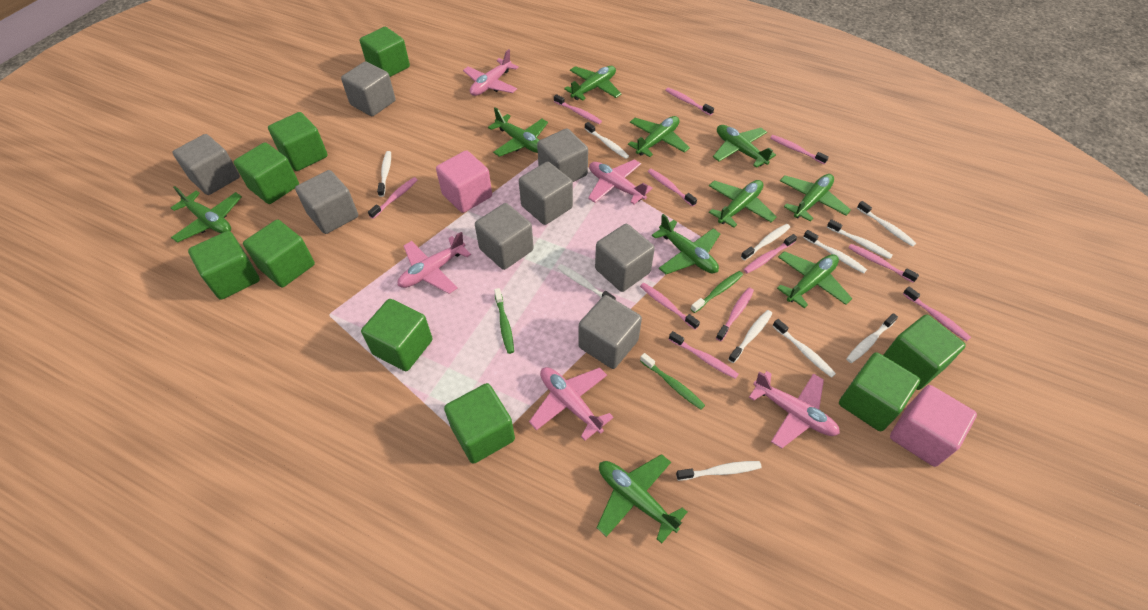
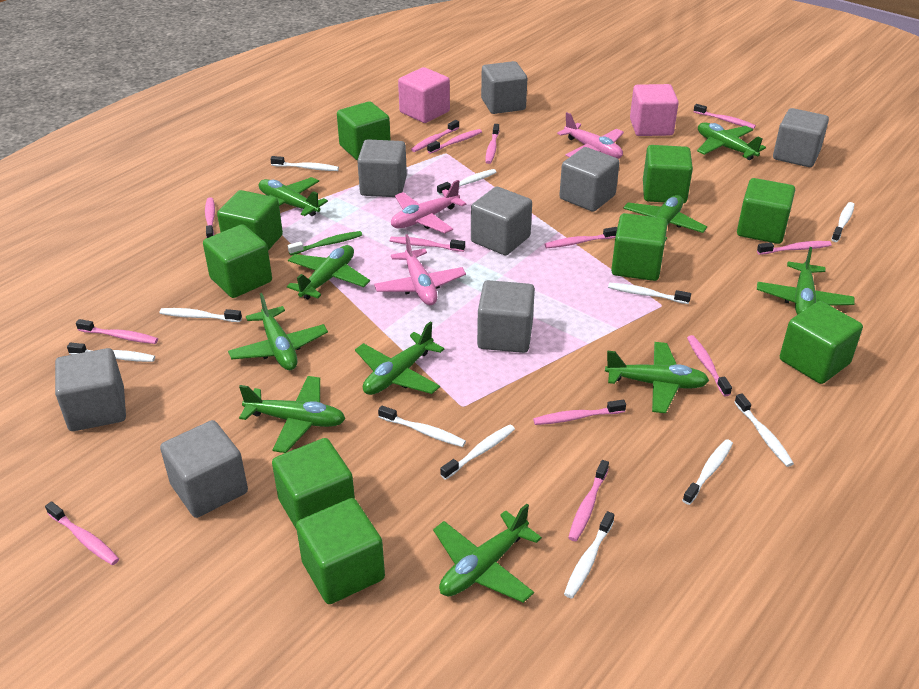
green toothbrush: 3 -> 1
pink plane: 5 -> 3
pink toothbrush: 11 -> 13

